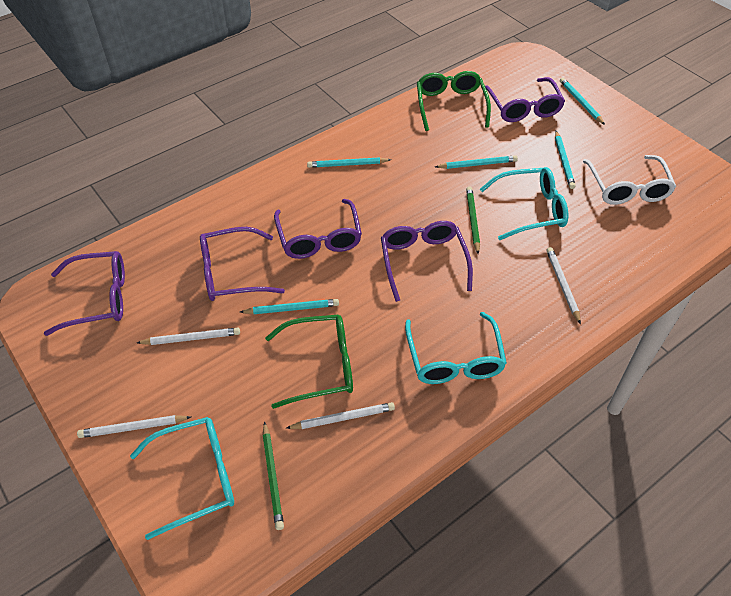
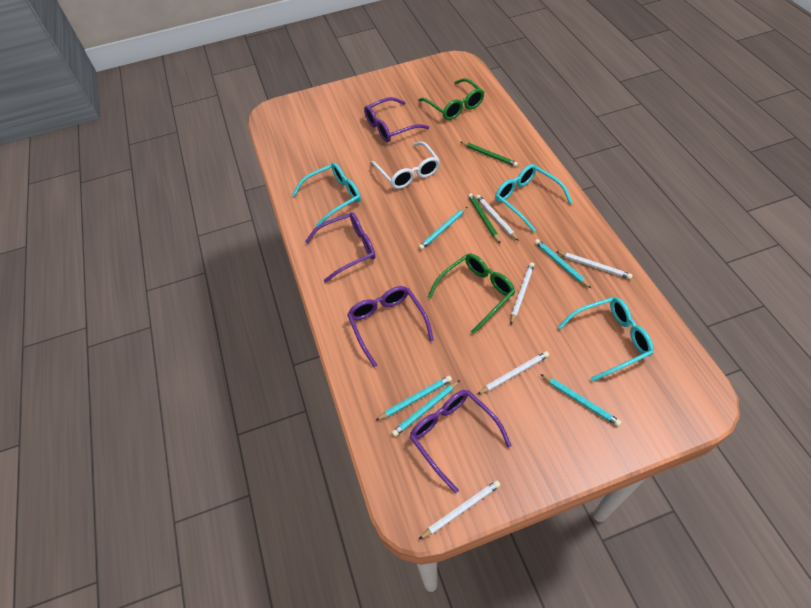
purple glasses: 5 -> 4
white pencil: 4 -> 5

